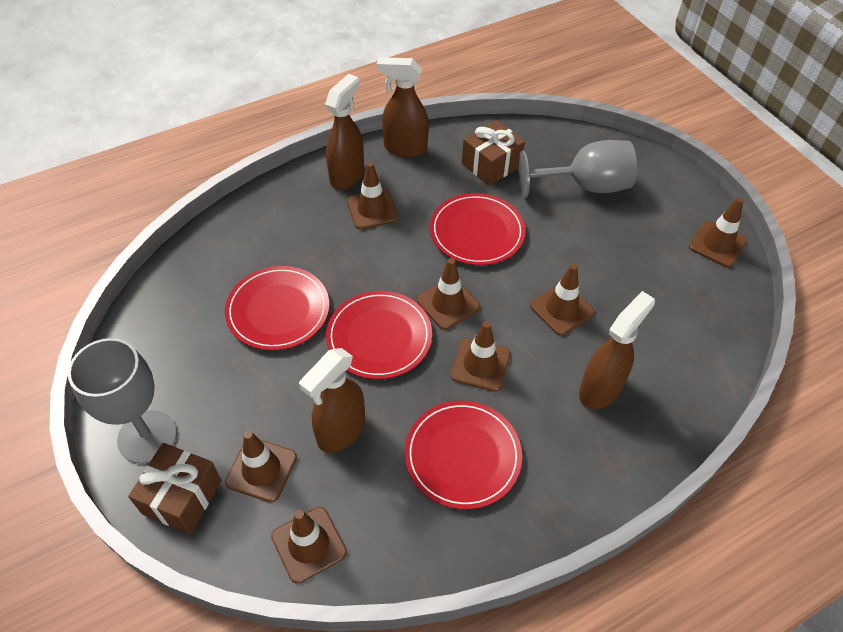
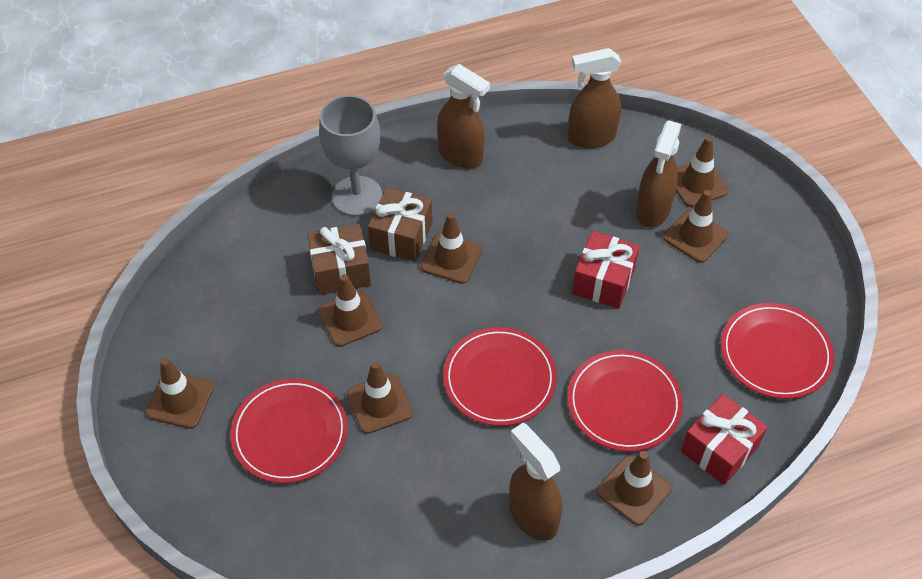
grey goblet: 2 -> 1
red gift: 0 -> 2

